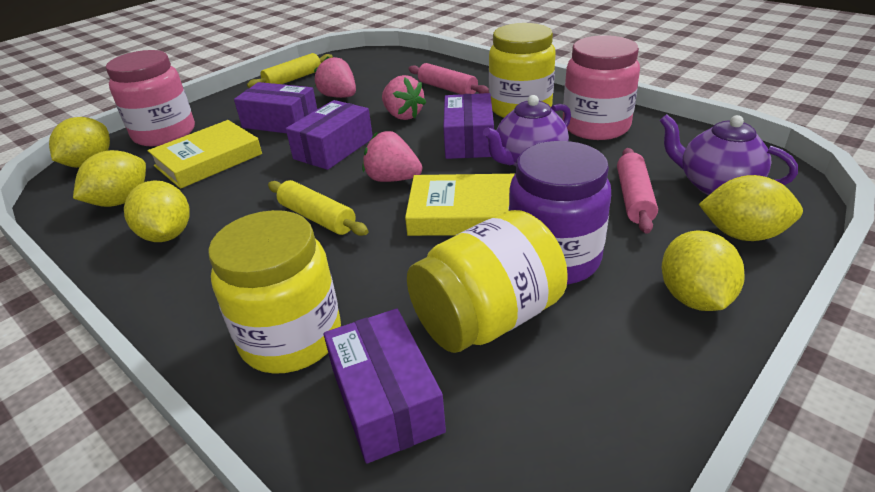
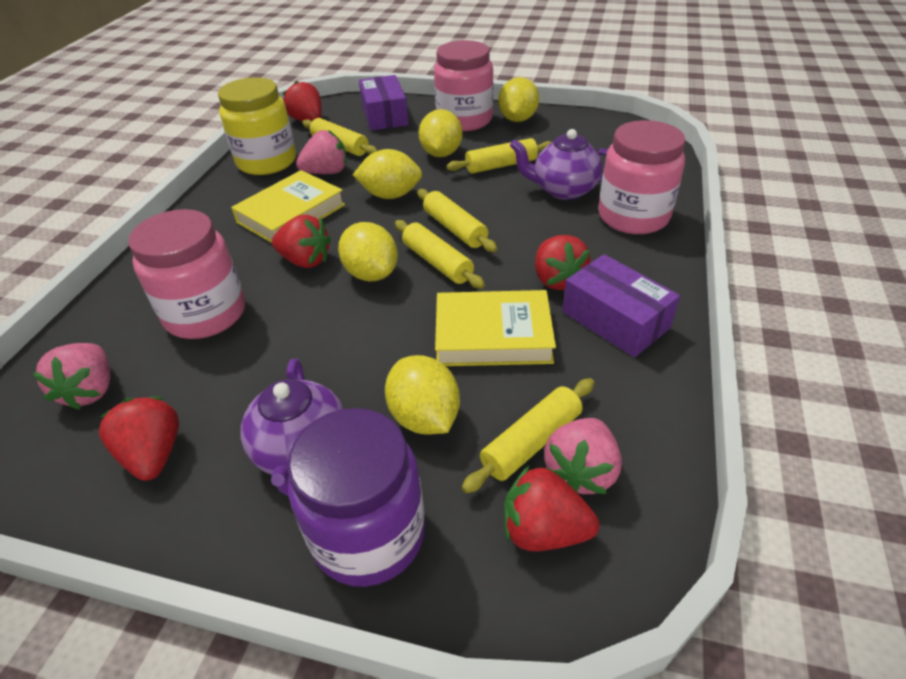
pink jar: 2 -> 3
pink rolling pin: 2 -> 0
purple box: 4 -> 2
red strawberry: 0 -> 5
yellow jar: 3 -> 1
yellow rolling pin: 2 -> 5

